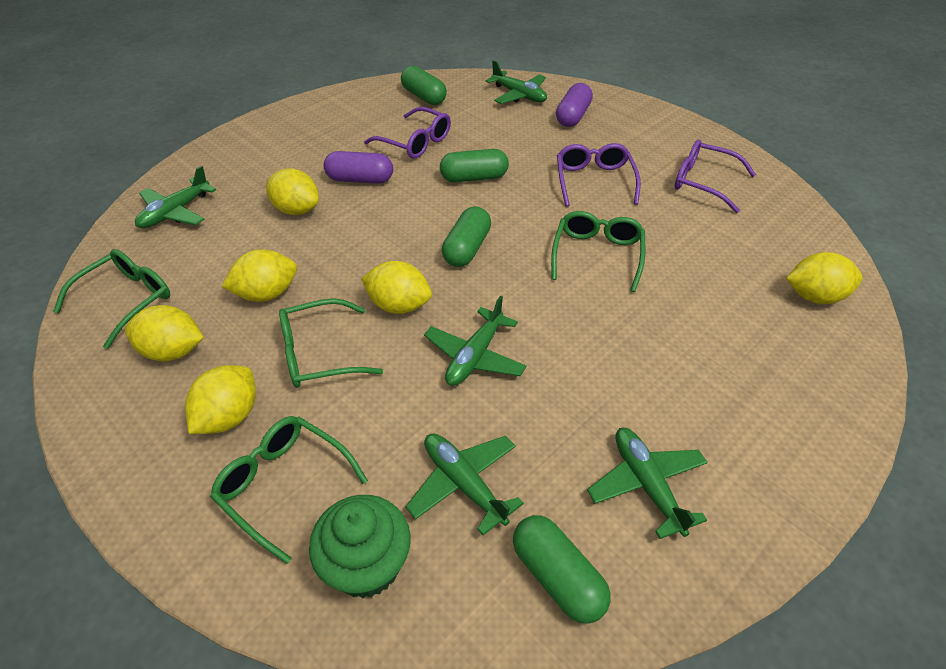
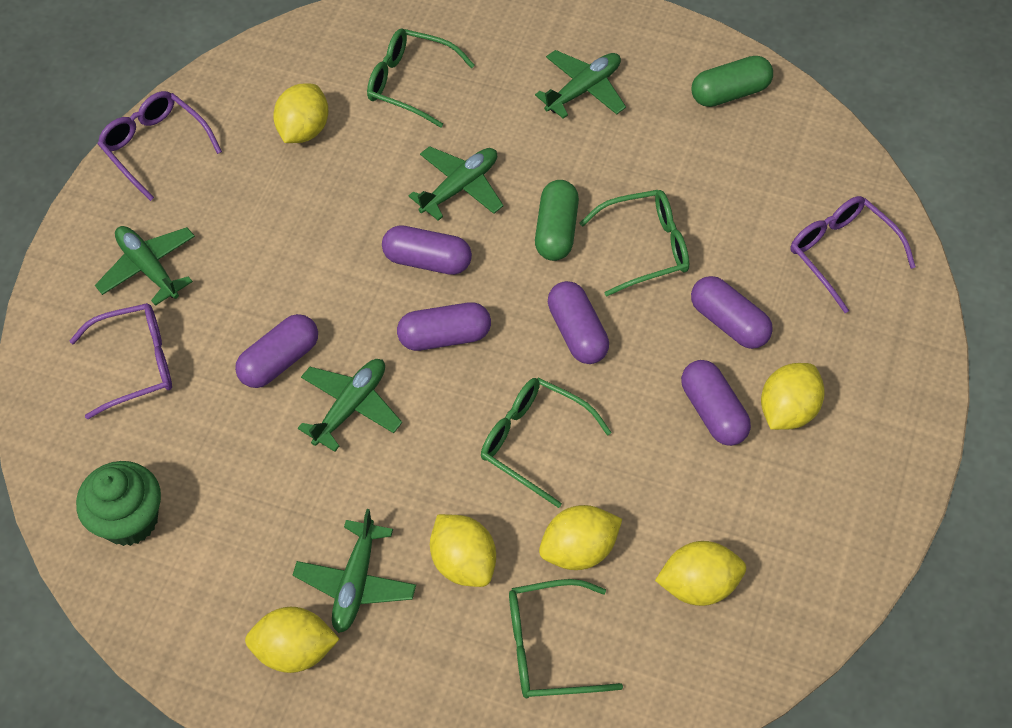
green capsule: 4 -> 2
purple capsule: 2 -> 6

